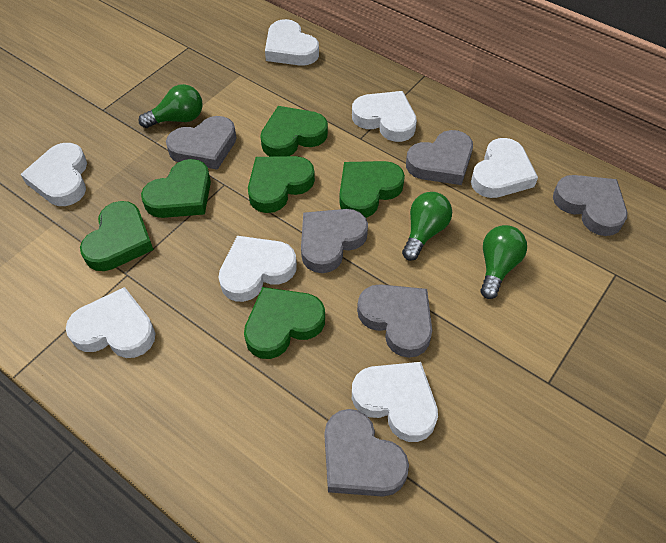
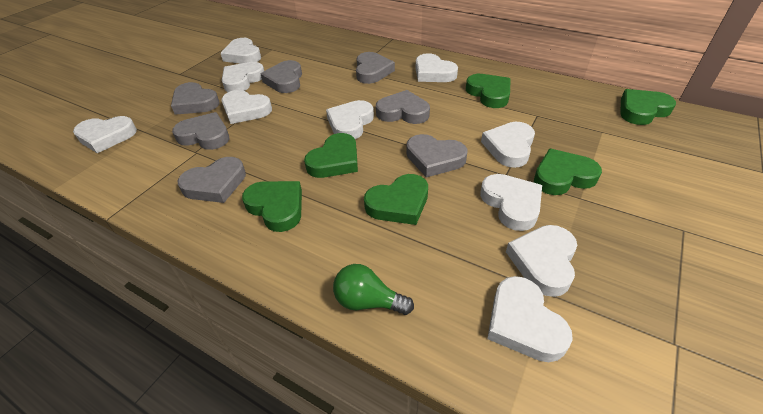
green light bulb: 3 -> 1
grey heart: 6 -> 7
white heart: 7 -> 10

